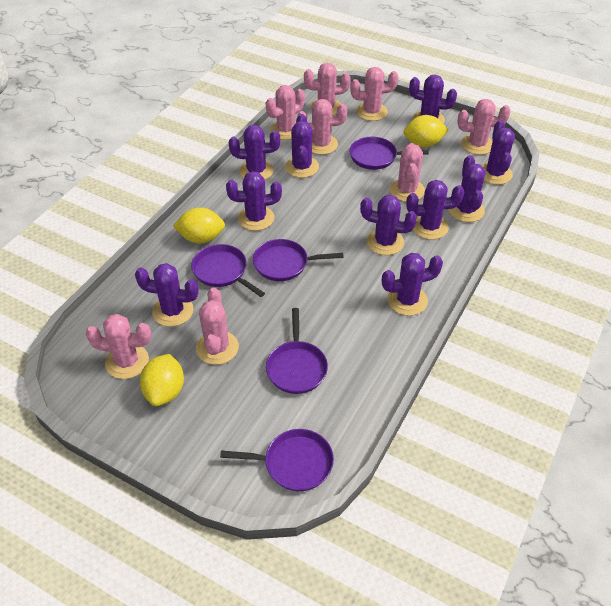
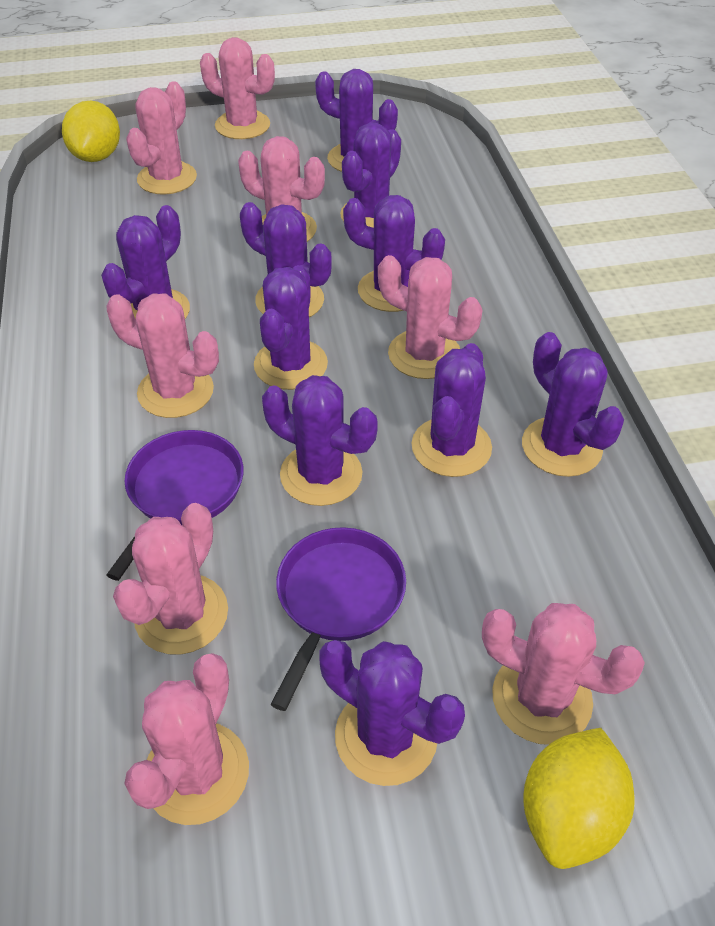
purple pan: 5 -> 2
yellow lemon: 3 -> 2

